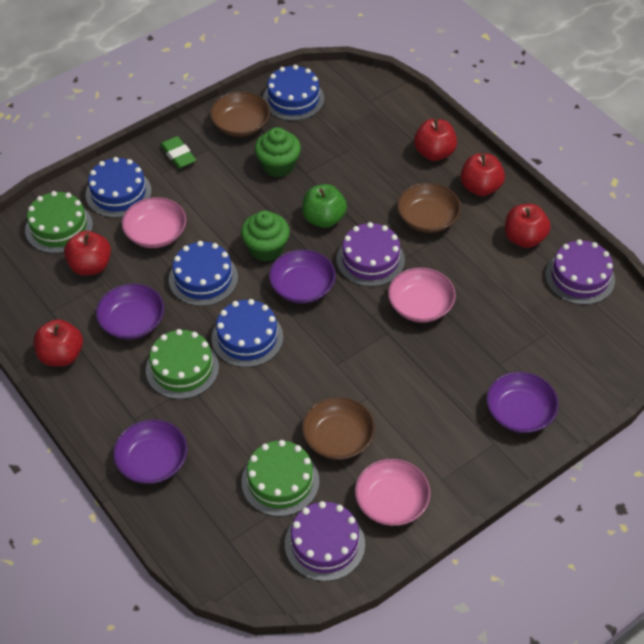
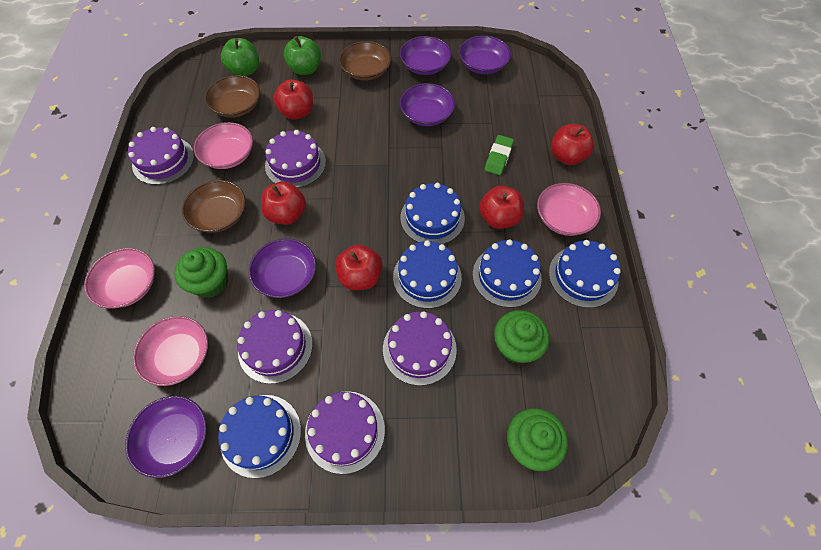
blue cake: 4 -> 5
green apple: 1 -> 2
green cake: 3 -> 0
green cupcake: 2 -> 3
pink bowl: 3 -> 4
purple bowl: 4 -> 5
purple cake: 3 -> 5

